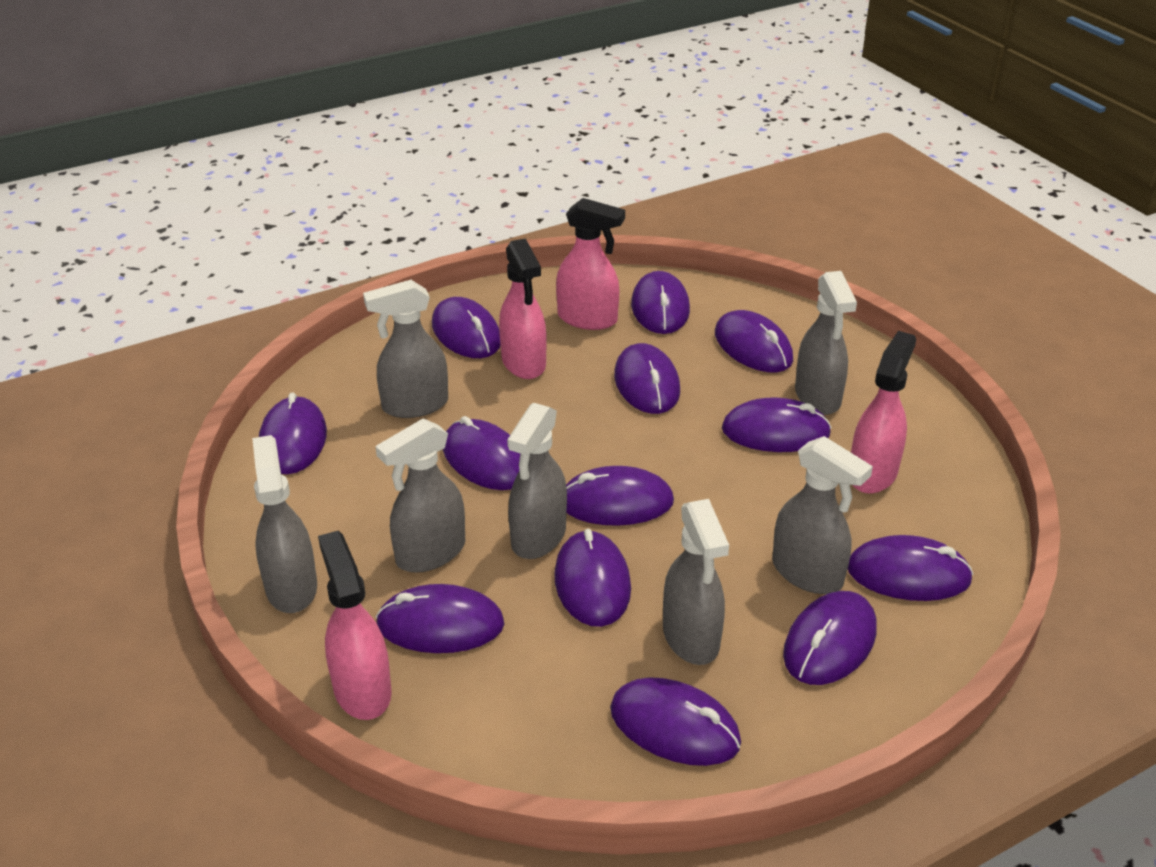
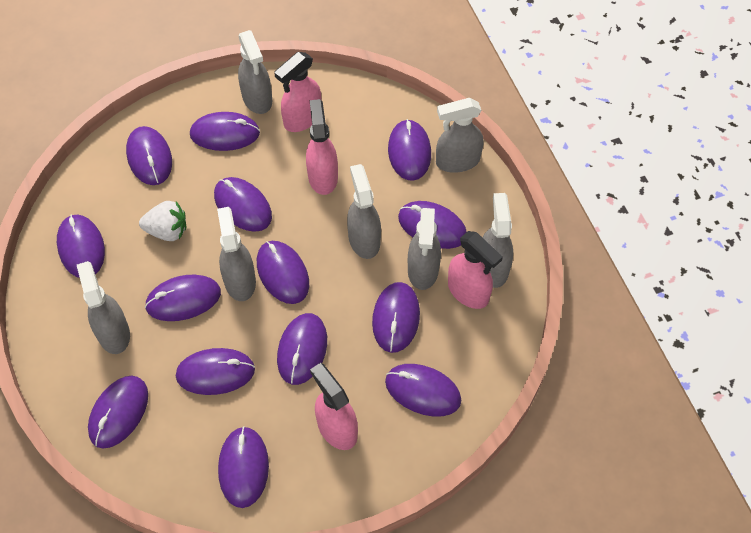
purple mouse: 13 -> 14
white strawberry: 0 -> 1

